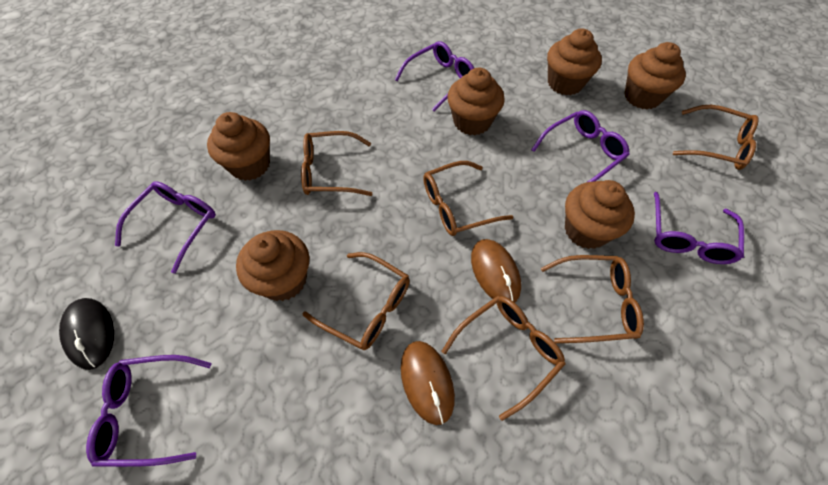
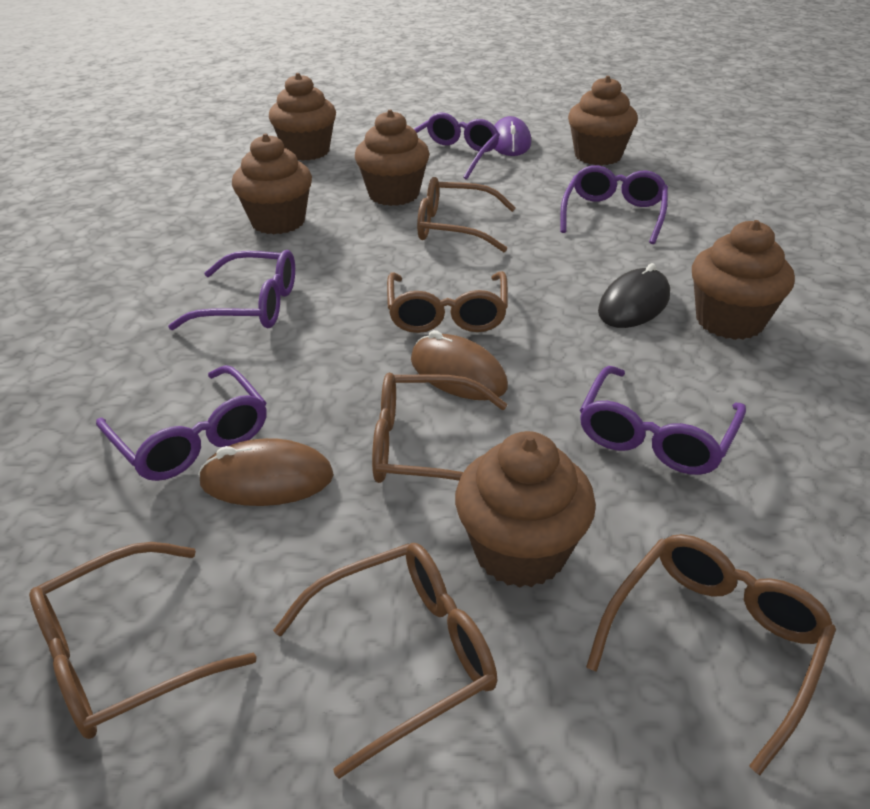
purple mouse: 0 -> 1

